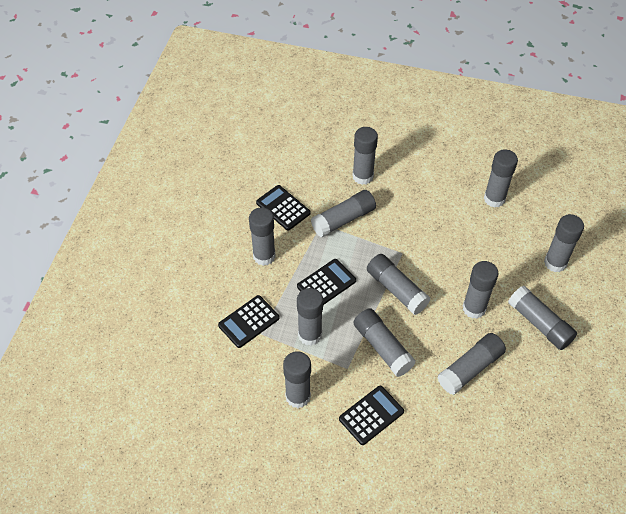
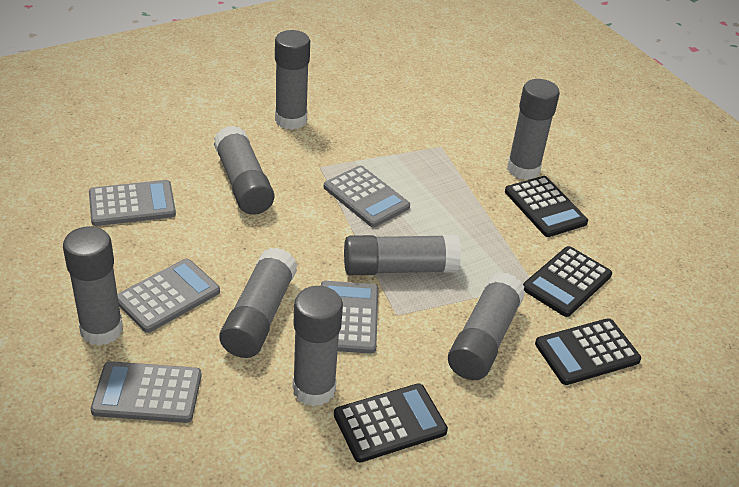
grey calculator: 0 -> 5
grey glue stick: 12 -> 8

